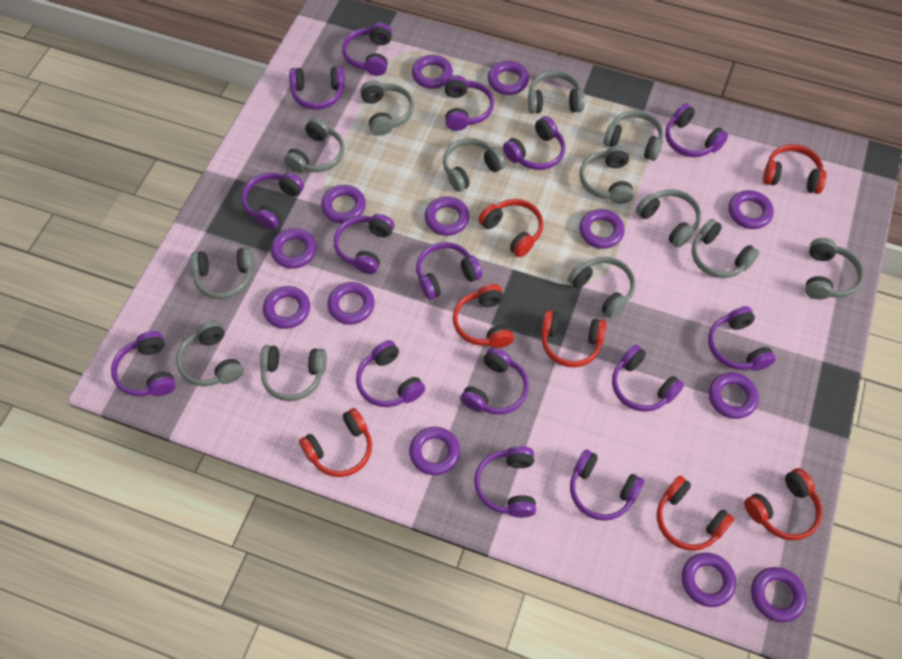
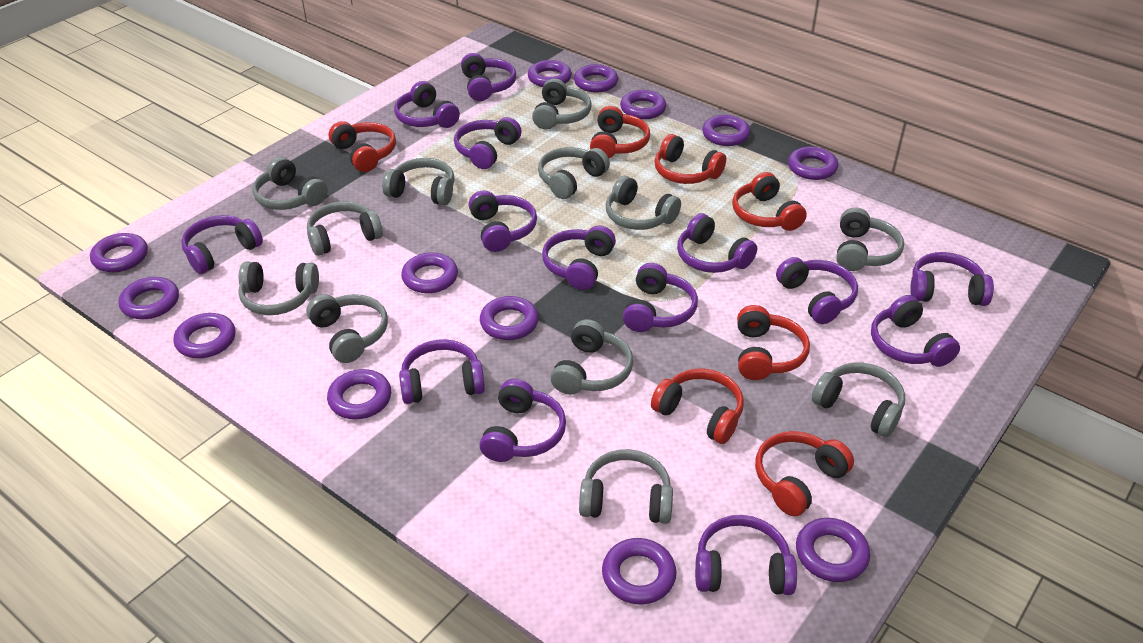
grey headphones: 13 -> 12
purple headphones: 15 -> 14

